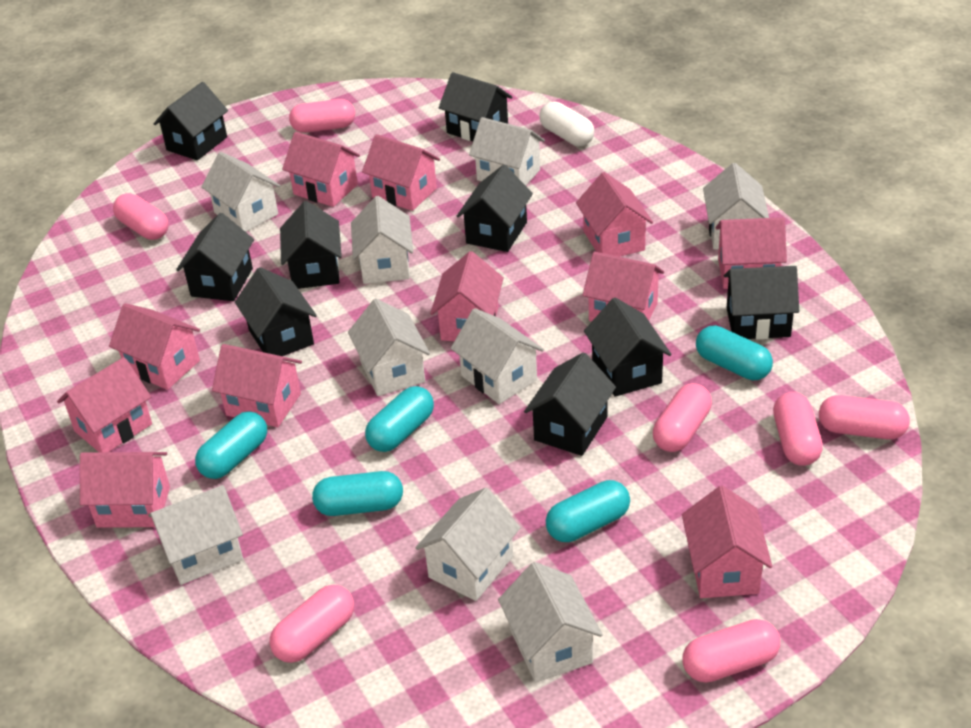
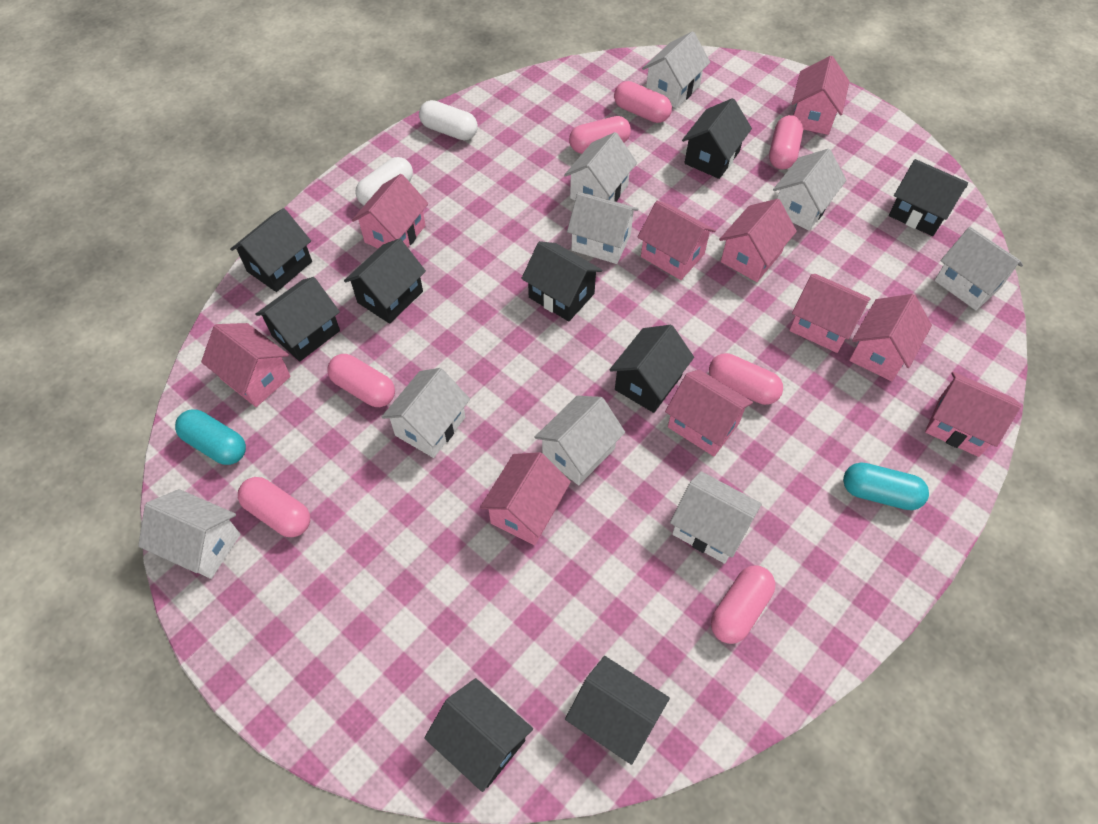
pink house: 11 -> 10
turquoise capsule: 5 -> 2
white capsule: 1 -> 2

